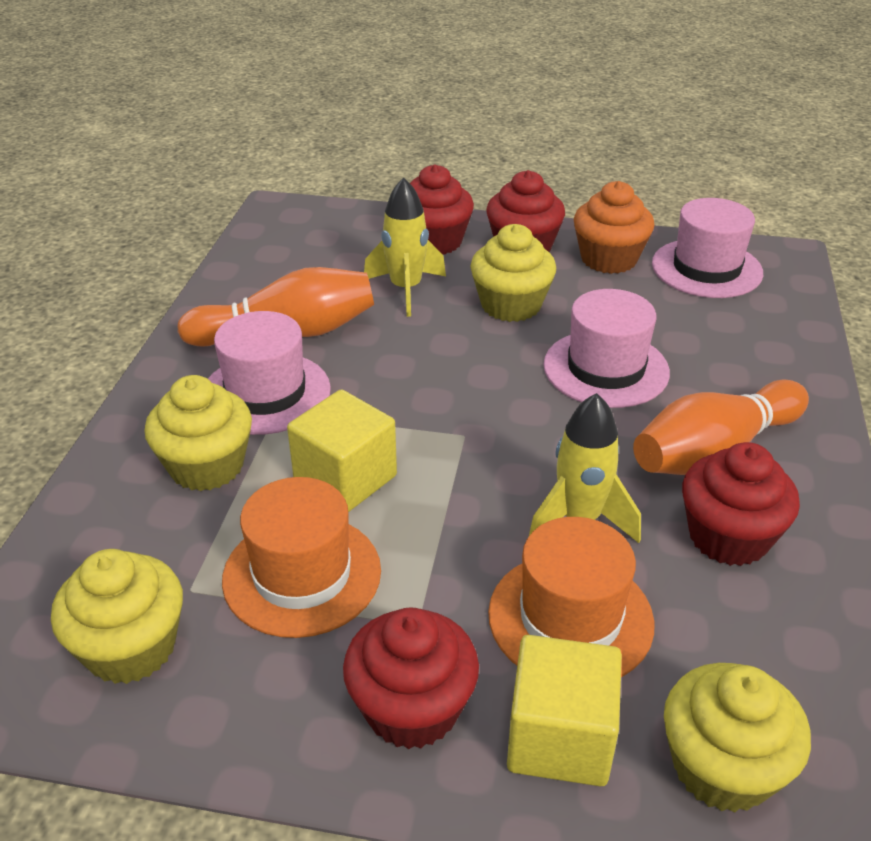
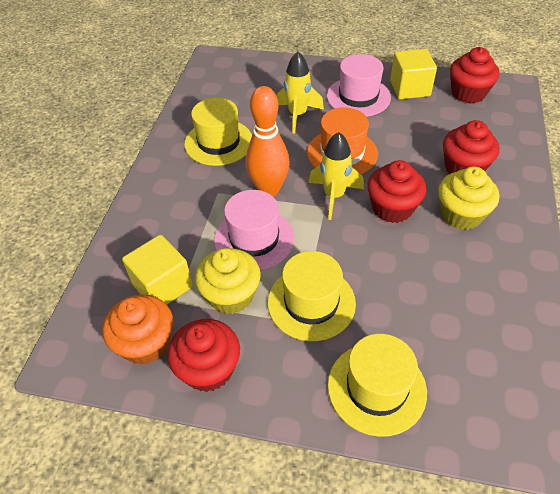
orange bowling pin: 2 -> 1
orange hat: 2 -> 1
pink hat: 3 -> 2
yellow cupcake: 4 -> 2
yellow hat: 0 -> 3

